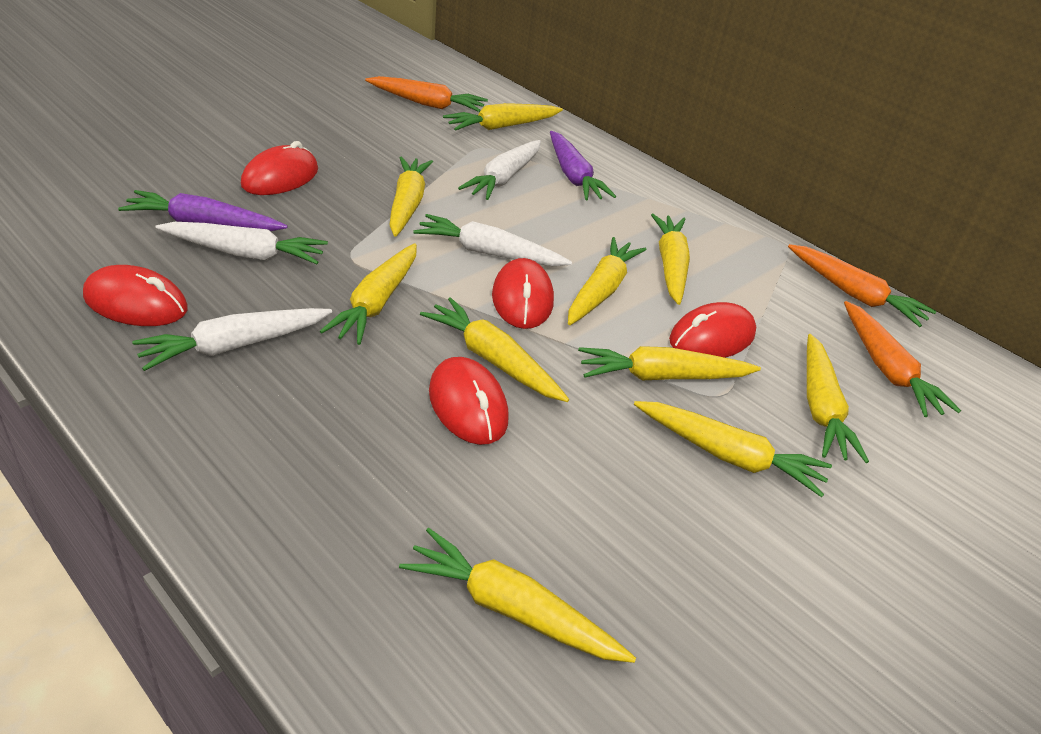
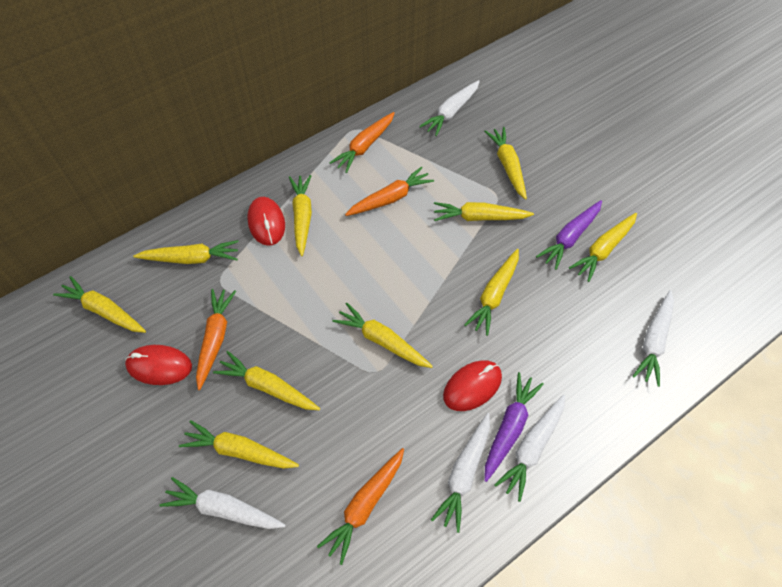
orange carrot: 3 -> 4
red mouse: 5 -> 3
white carrot: 4 -> 5

